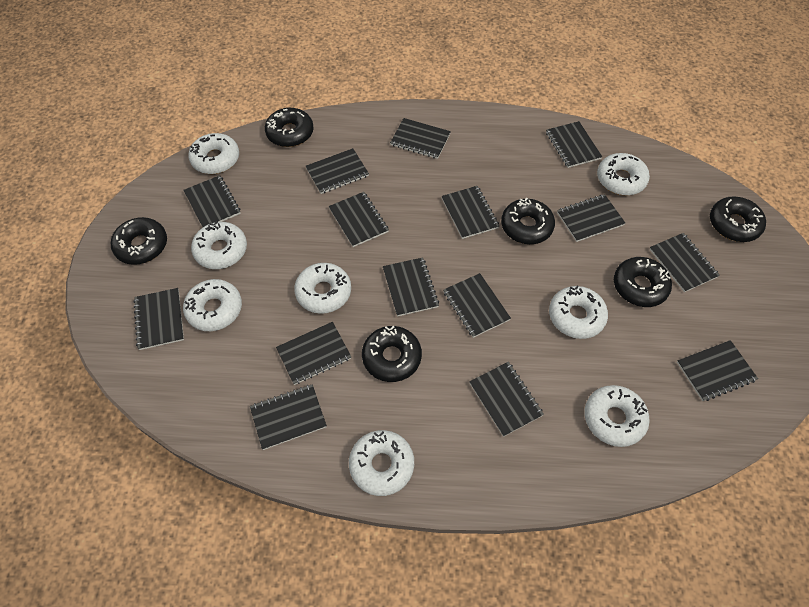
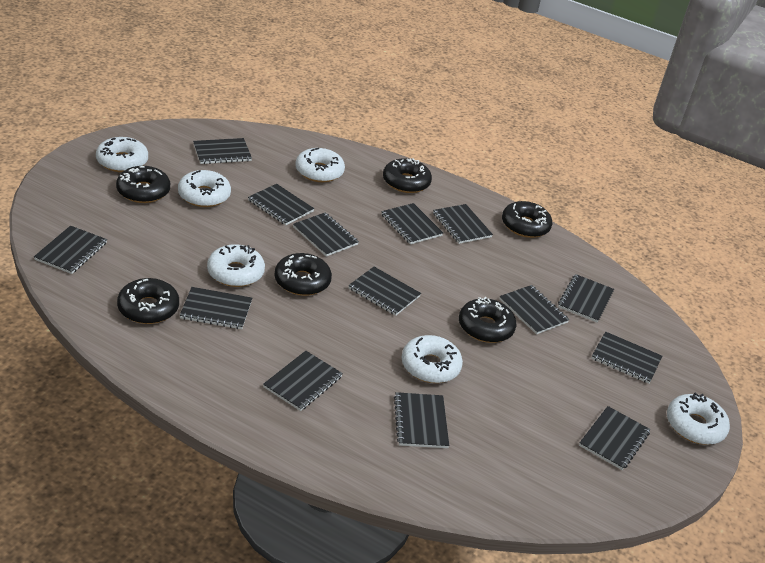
black notebook: 15 -> 14
white donut: 8 -> 6

